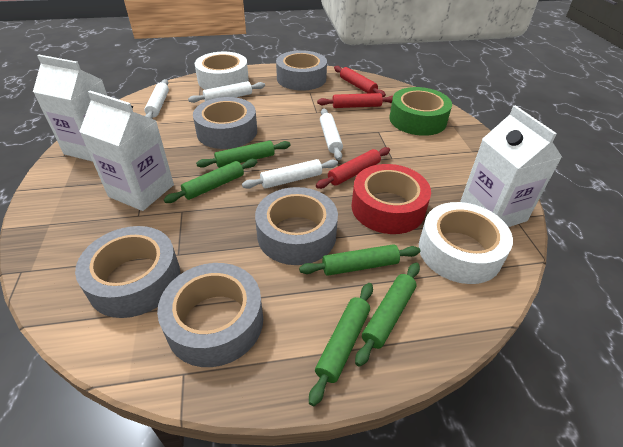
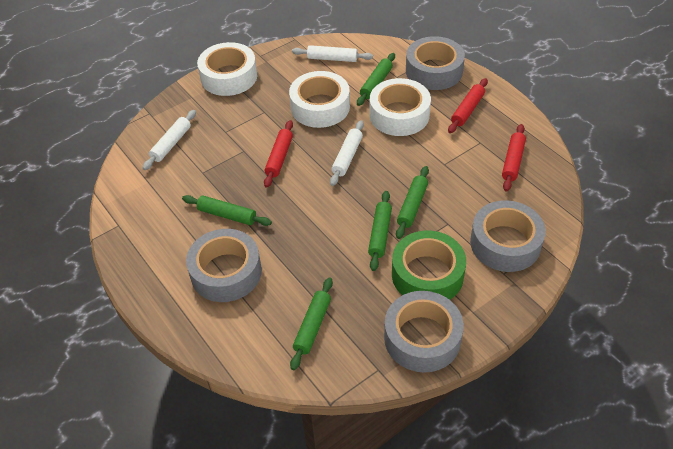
grey tape: 5 -> 4
red tape: 1 -> 0
white carton: 3 -> 0
white rolling pin: 4 -> 3
white tape: 2 -> 3

